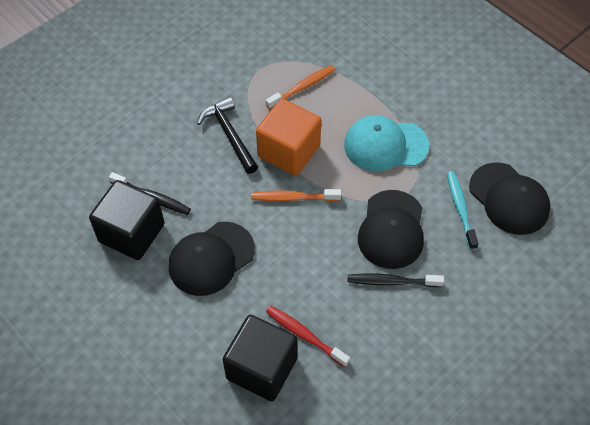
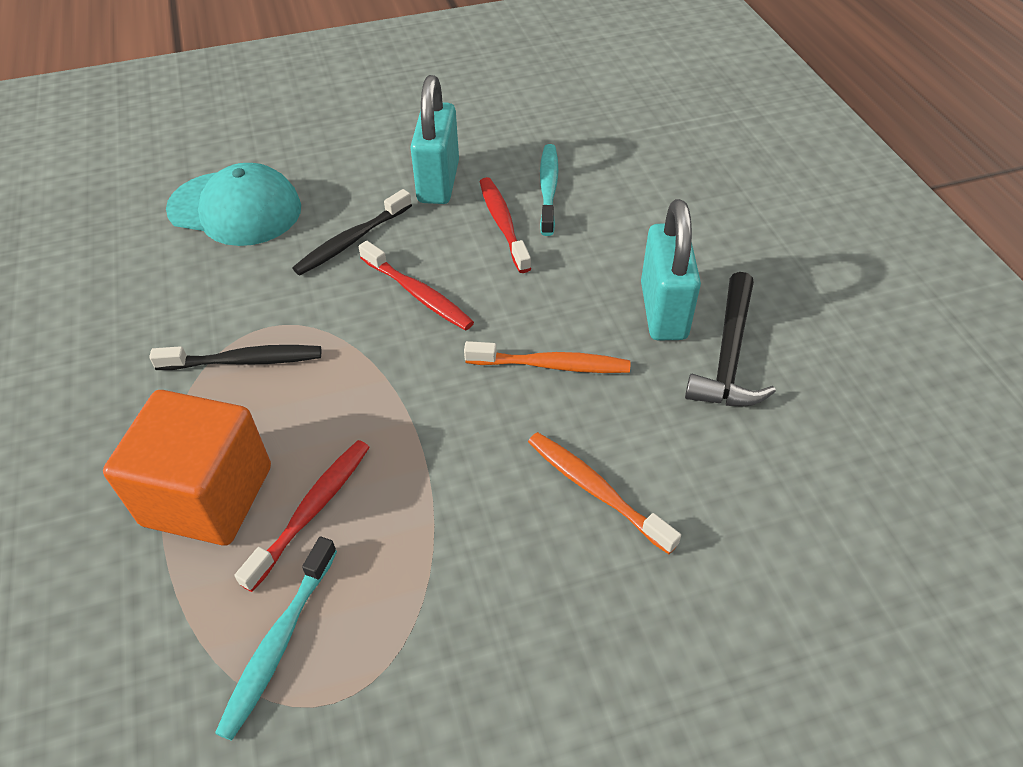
black cap: 3 -> 0
black cube: 2 -> 0
red toothbrush: 1 -> 3
turquoise padlock: 0 -> 2
turquoise toothbrush: 1 -> 2

